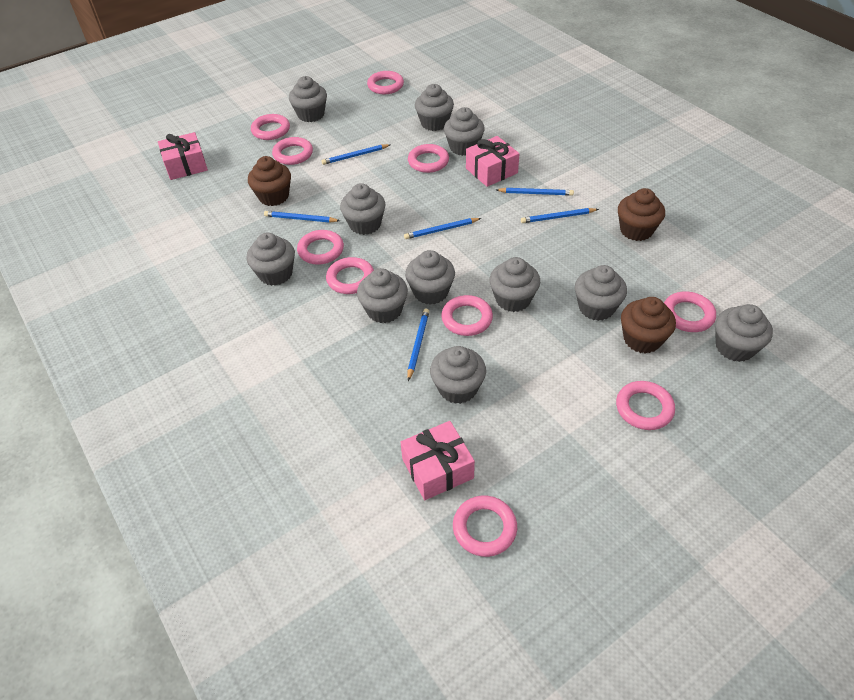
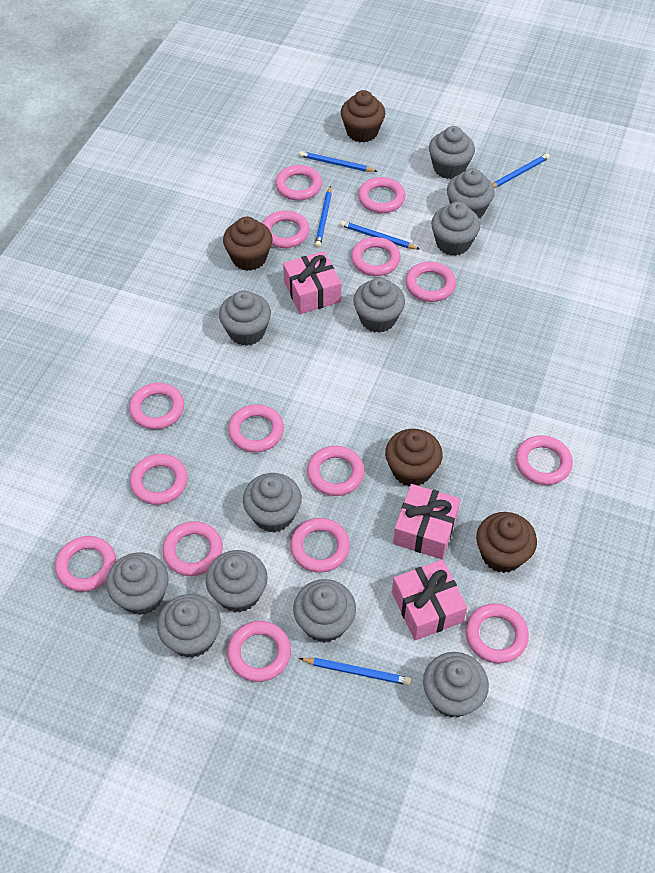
blue pencil: 6 -> 5
brown cupcake: 3 -> 4
pink ring: 10 -> 15

